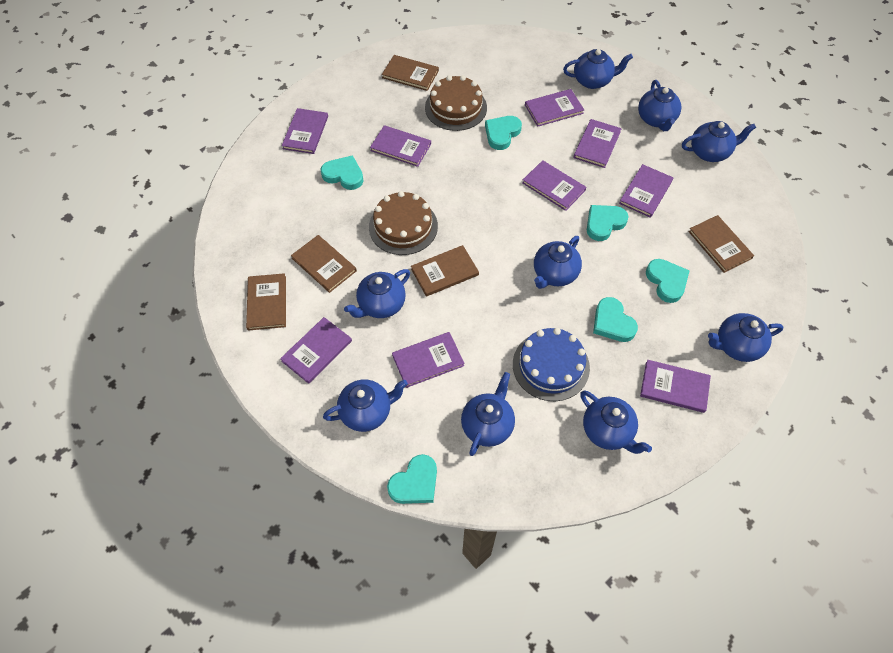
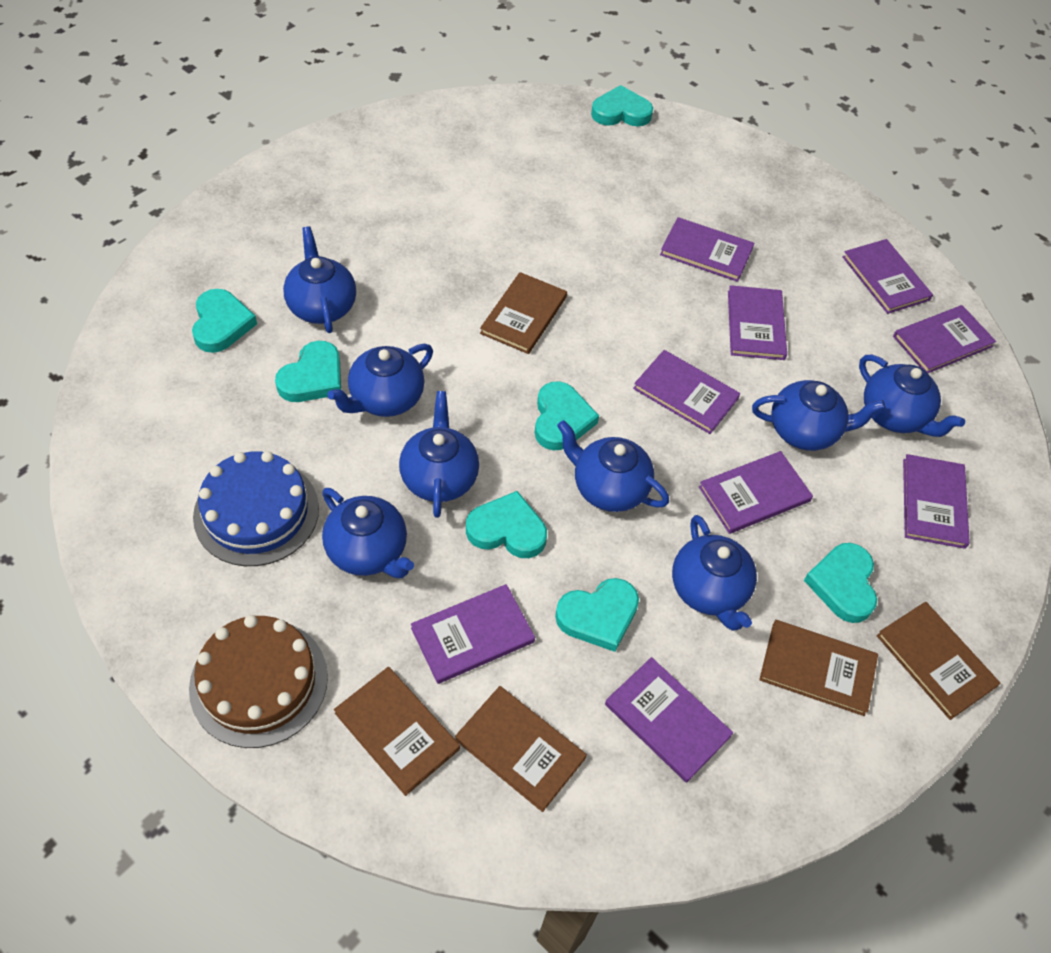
blue teapot: 9 -> 8
brown cake: 2 -> 1
turquoise heart: 6 -> 7

